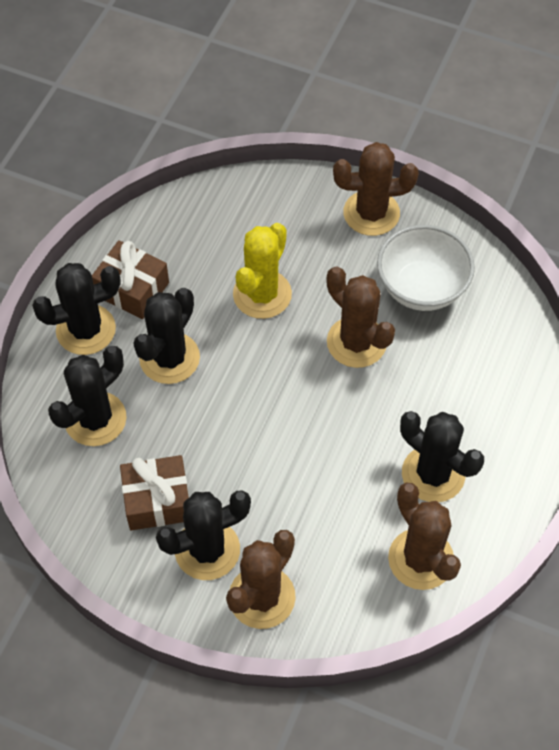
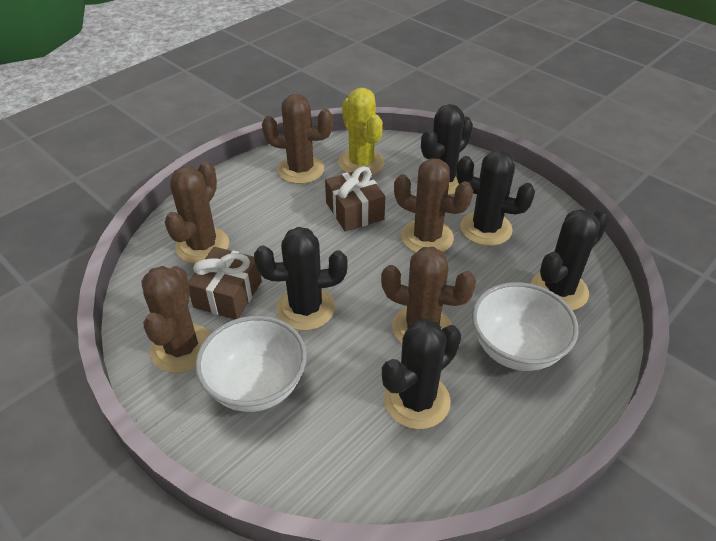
brown cactus: 4 -> 5
white bowl: 1 -> 2

